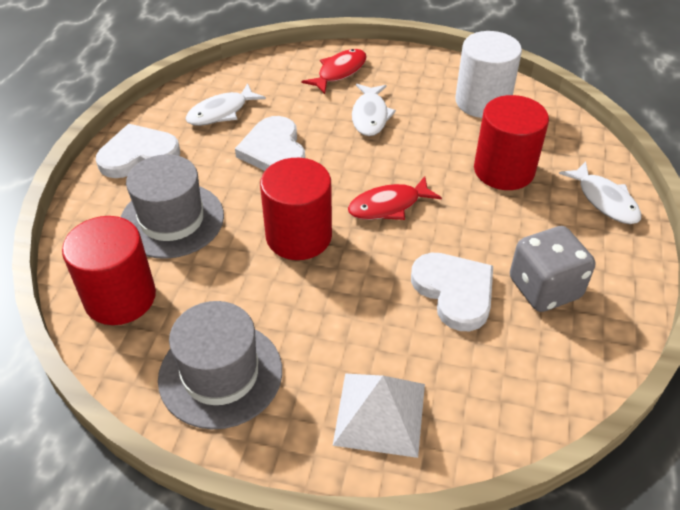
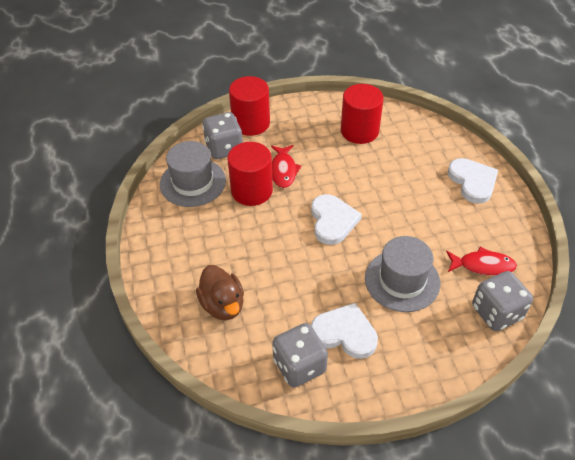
brown duck: 0 -> 1
grey dice: 1 -> 3
white cylinder: 1 -> 0
white fish: 3 -> 0
white pyramid: 1 -> 0

